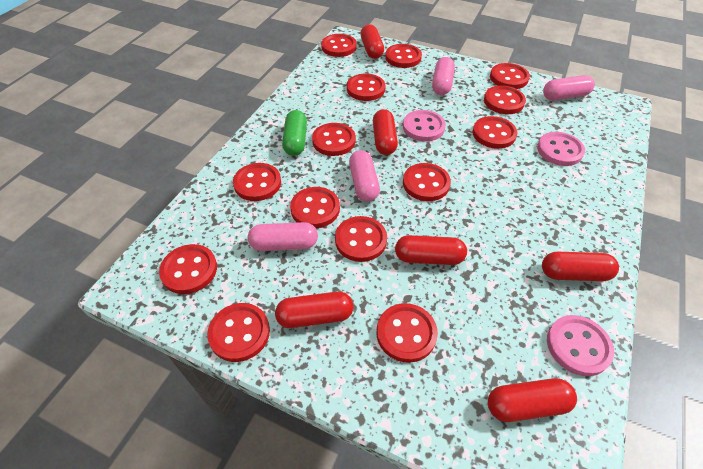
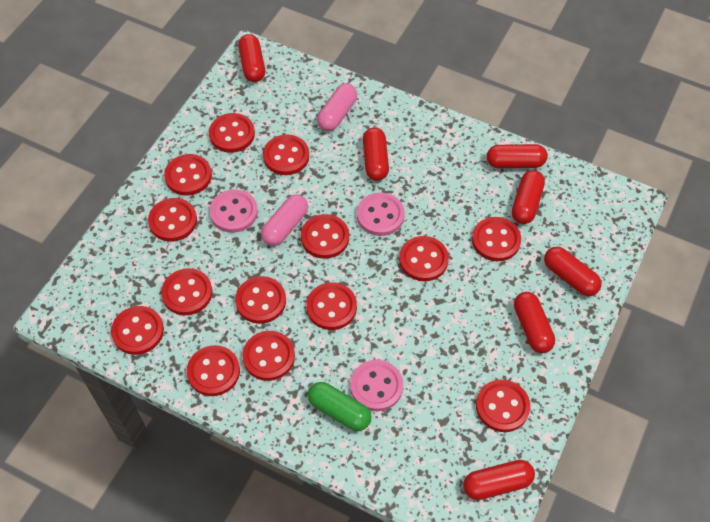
pink capsule: 4 -> 2
red capsule: 6 -> 7

